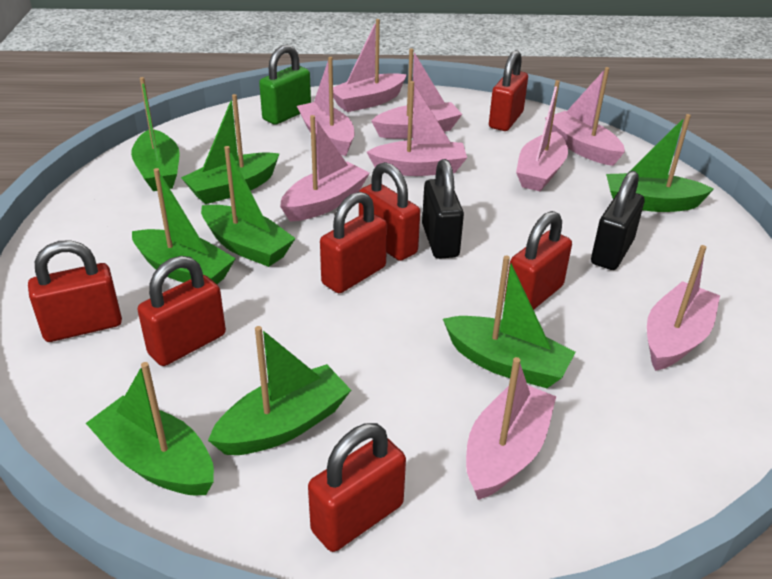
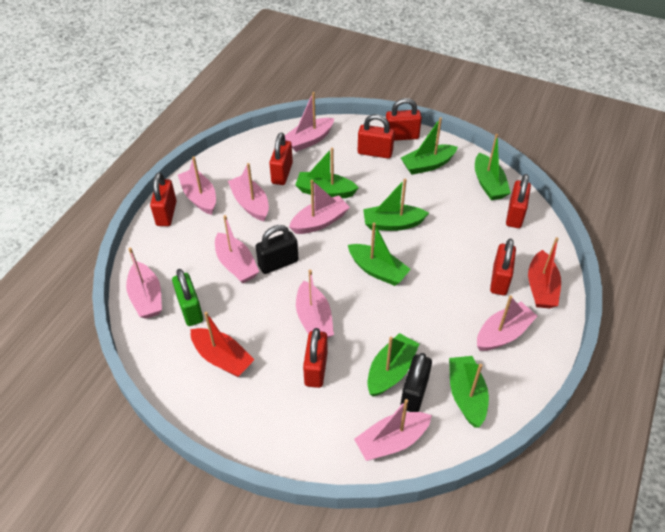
green boat: 8 -> 7
red boat: 0 -> 2

